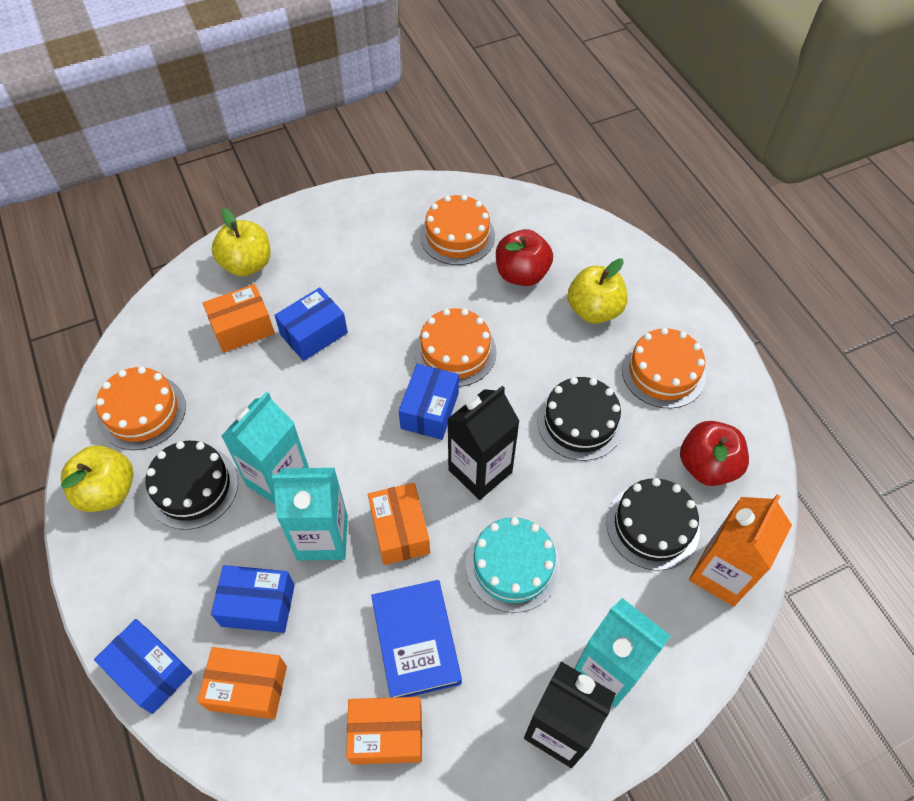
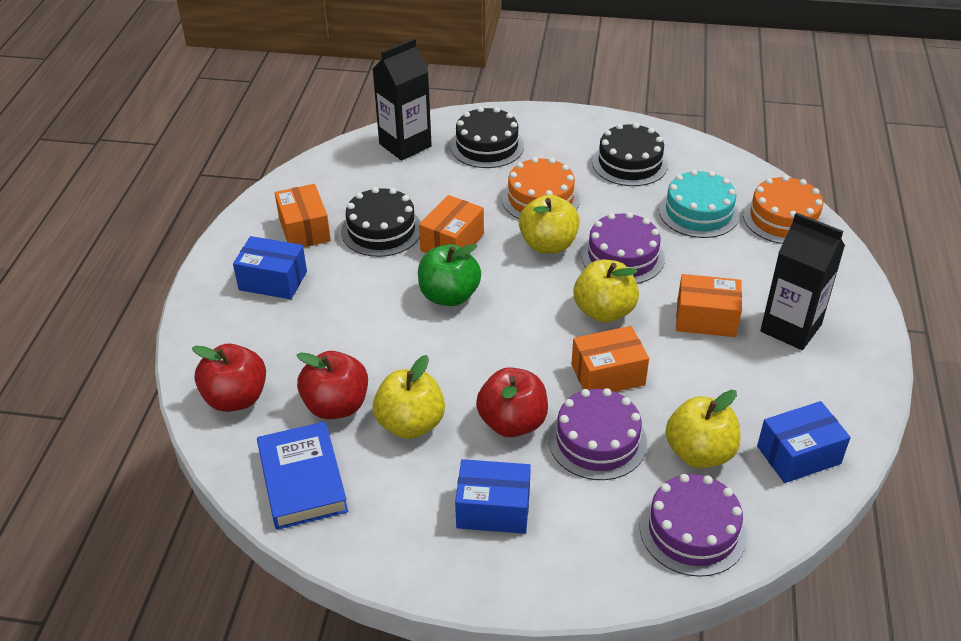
blue box: 4 -> 3
green apple: 0 -> 1
orange cake: 4 -> 2
orange carton: 1 -> 0
purple cake: 0 -> 3
red apple: 2 -> 3
turquoise carton: 3 -> 0
yellow apple: 3 -> 4

